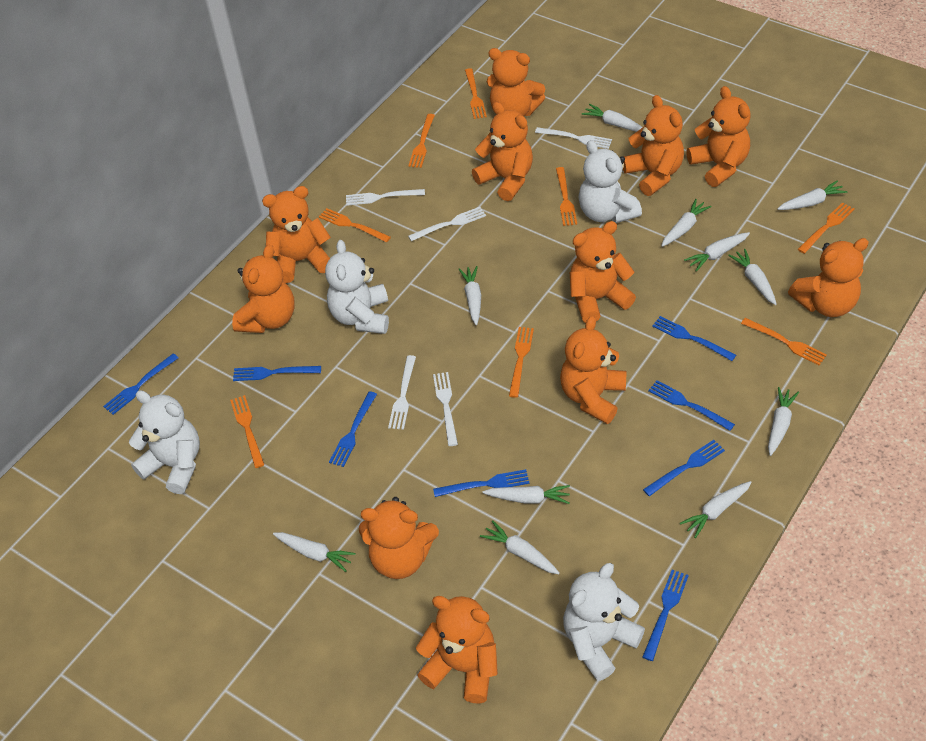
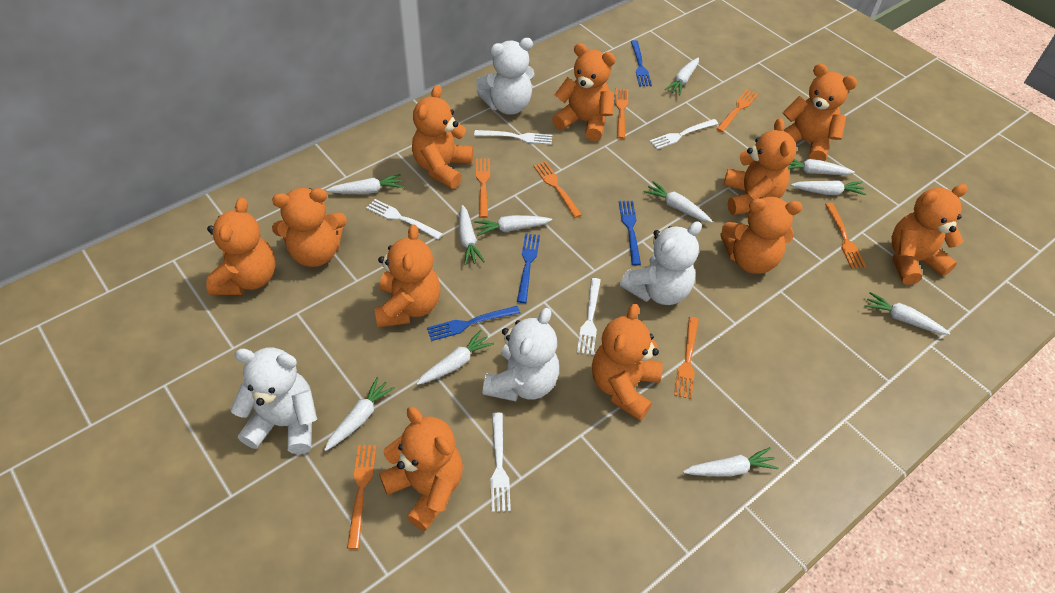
blue fork: 8 -> 4
orange fork: 8 -> 7

